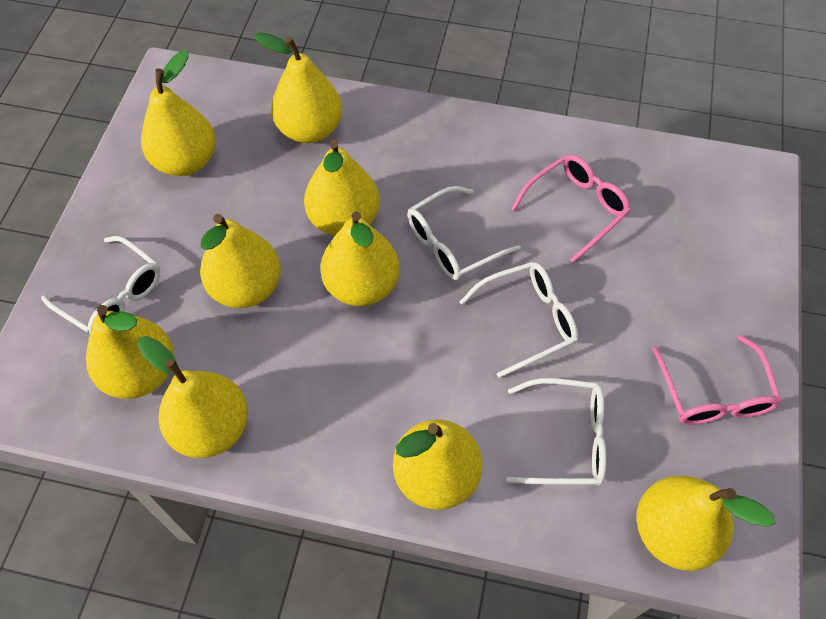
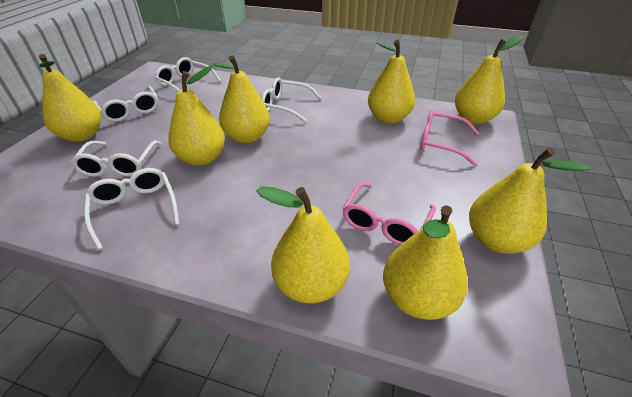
white glasses: 4 -> 5
yellow pear: 9 -> 8

